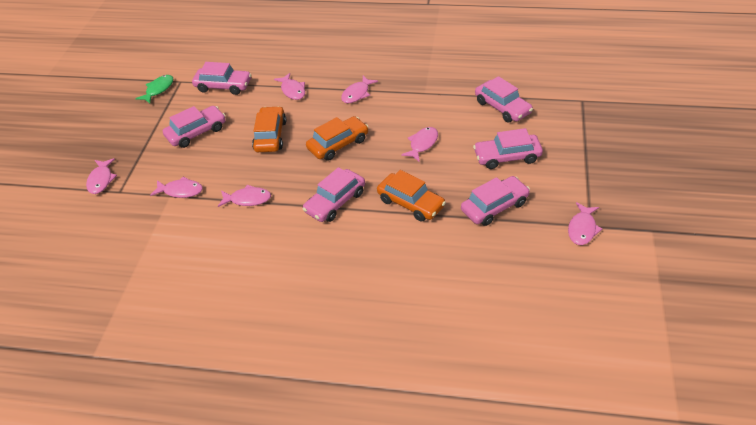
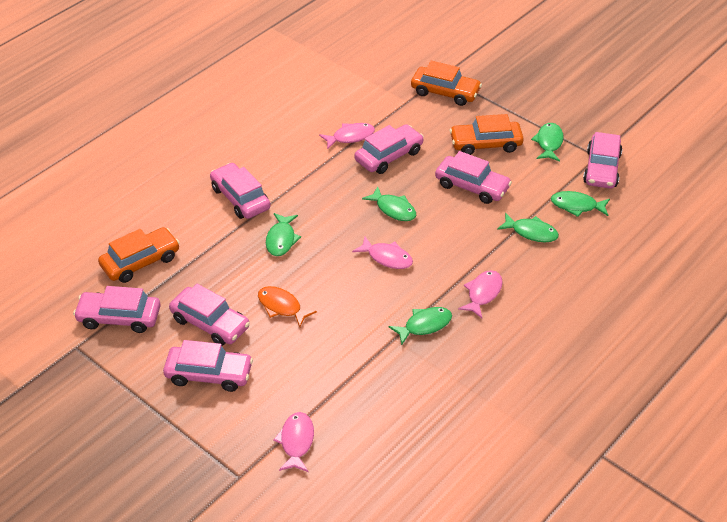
green fish: 1 -> 6
orange fish: 0 -> 1
pink car: 6 -> 7
pink fish: 7 -> 4

